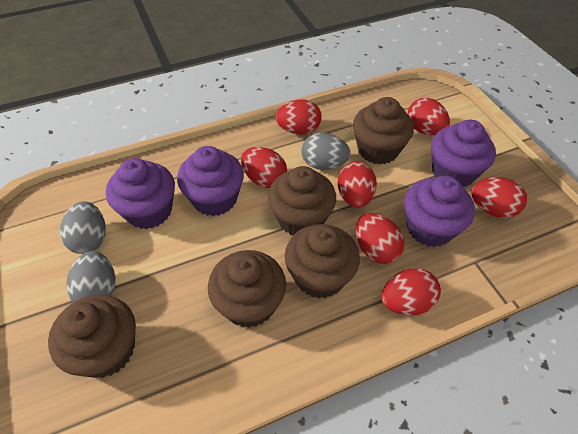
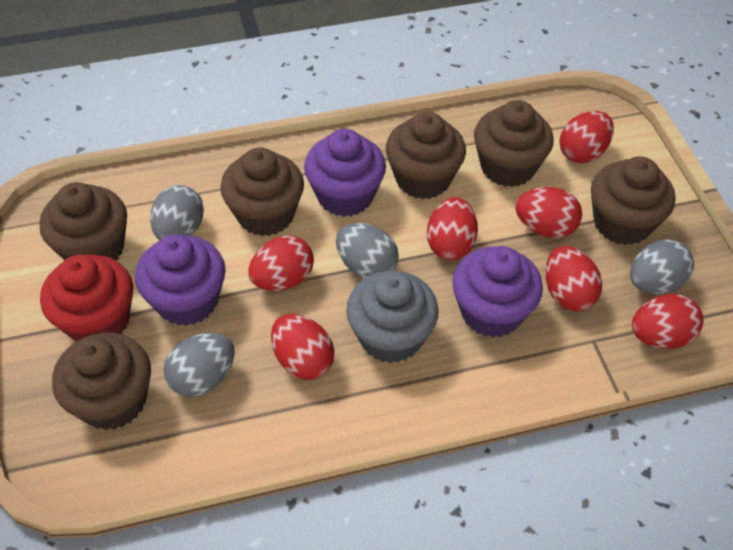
brown cupcake: 5 -> 6
grey cupcake: 0 -> 1
grey egg: 3 -> 4
purple cupcake: 4 -> 3
red cupcake: 0 -> 1

